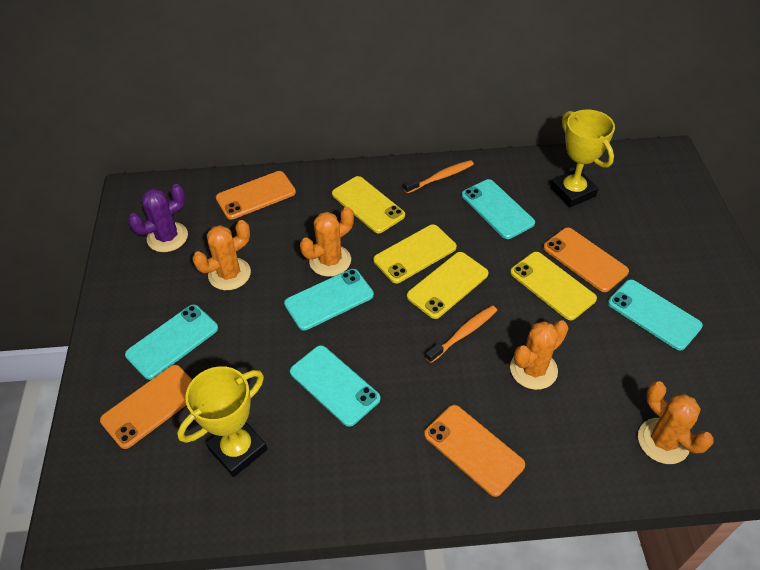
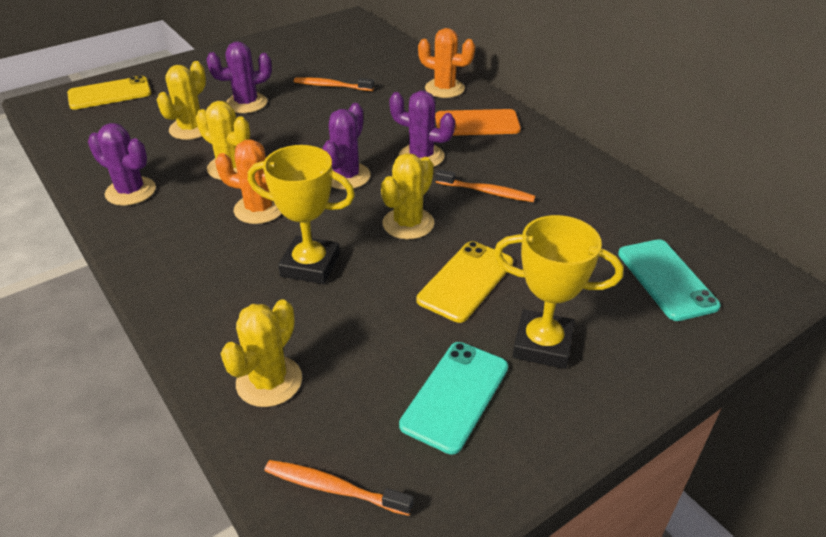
orange cactus: 4 -> 2
orange phone: 4 -> 1
orange toothbrush: 2 -> 3
purple cactus: 1 -> 4
turquoise phone: 5 -> 2
yellow cactus: 0 -> 4
yellow phone: 4 -> 2

